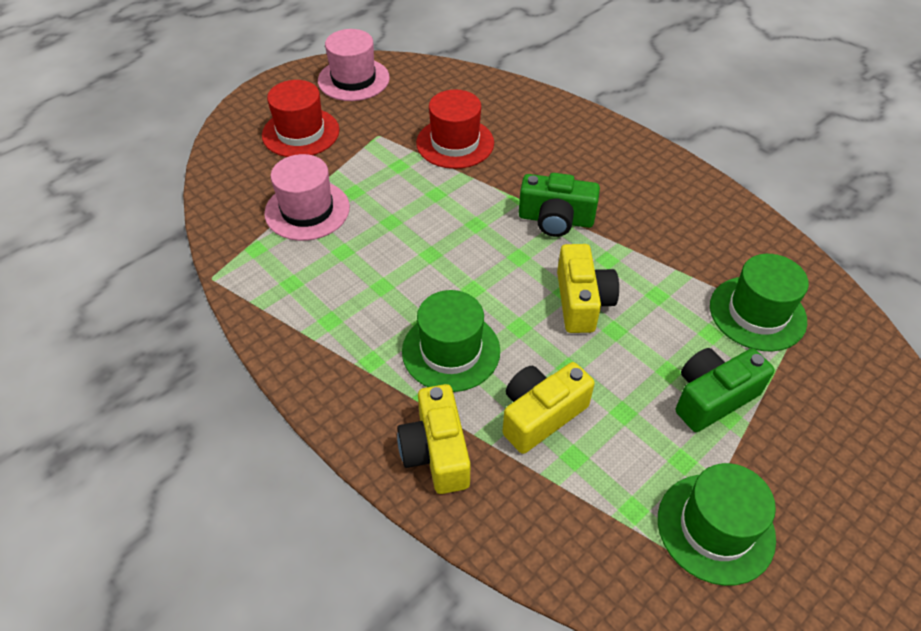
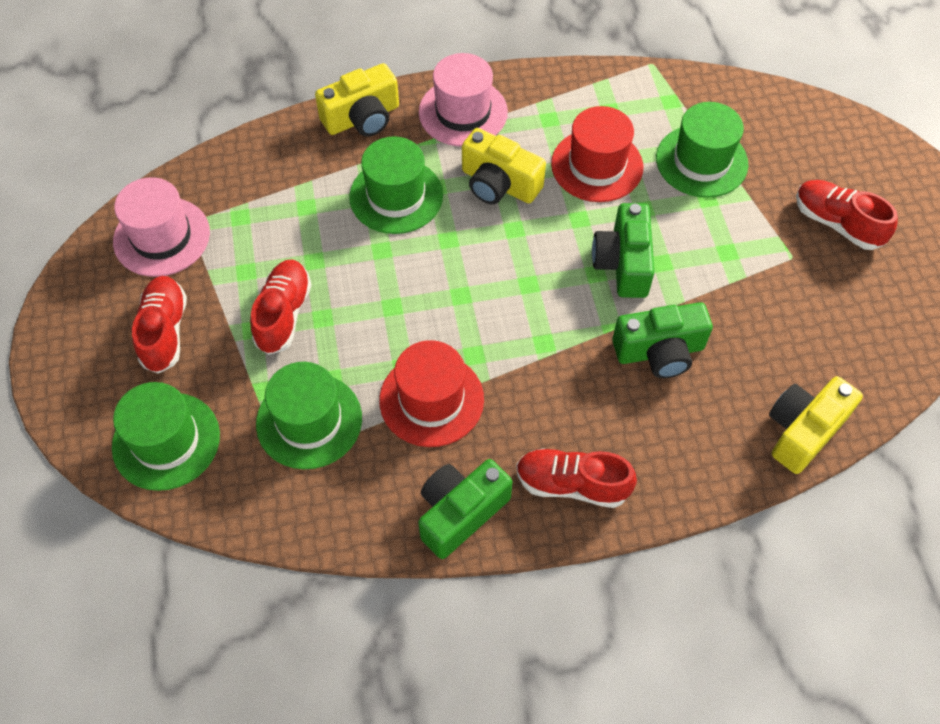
green camera: 2 -> 3
green hat: 3 -> 4
red shoe: 0 -> 4

